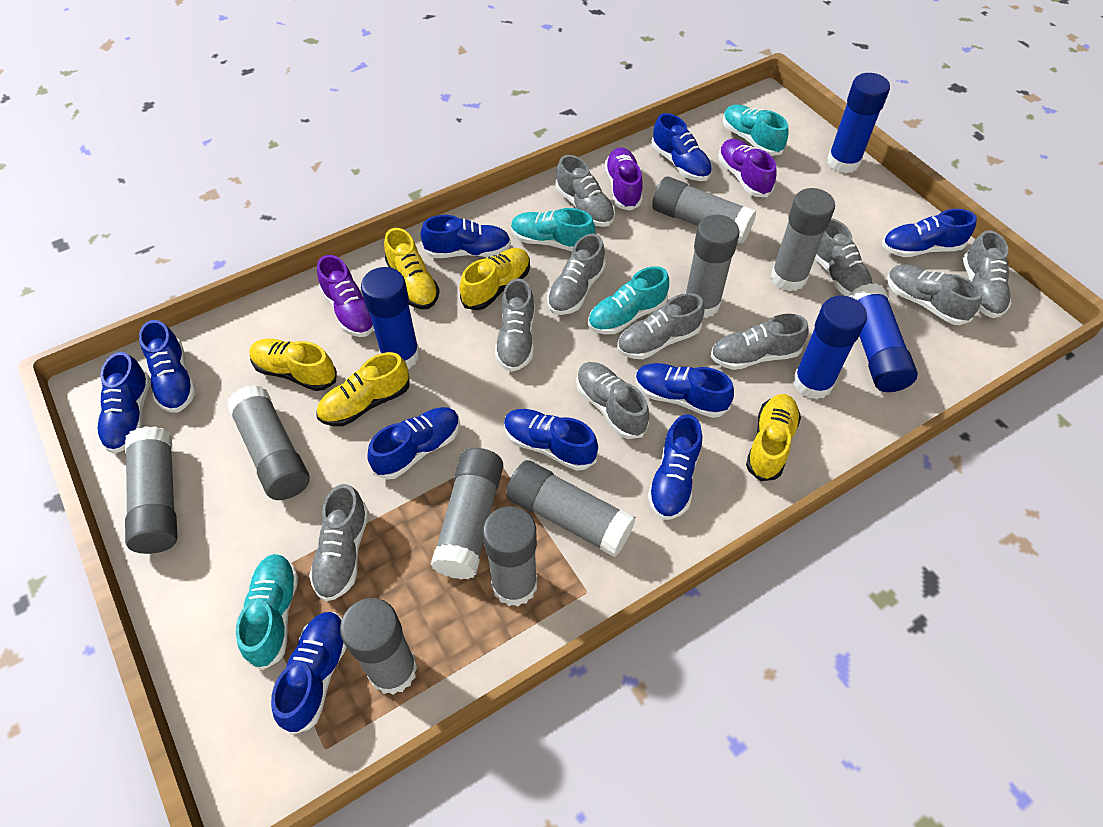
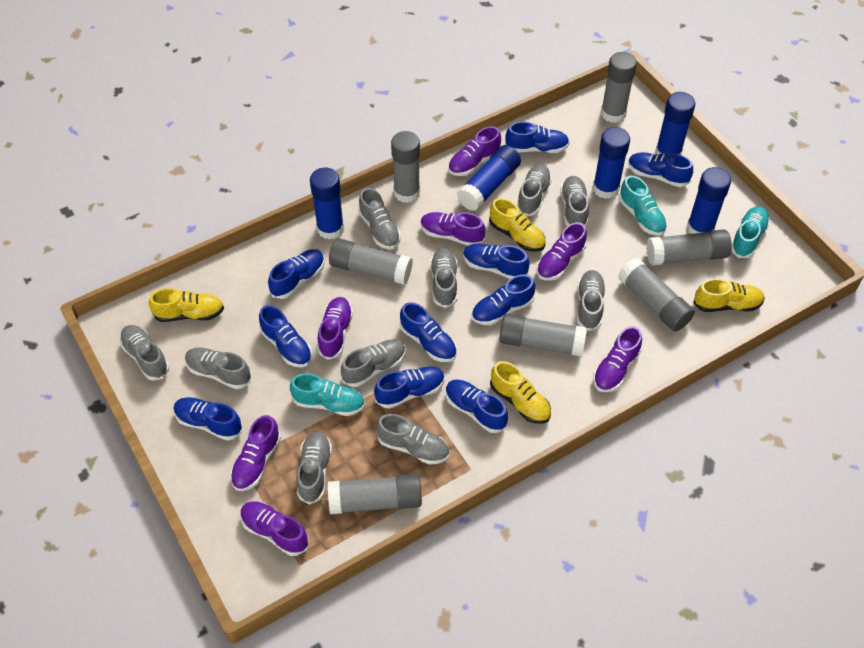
blue glue stick: 4 -> 5
grey glue stick: 9 -> 7
purple shoe: 3 -> 7
turquoise shoe: 4 -> 3
yellow shoe: 5 -> 4

